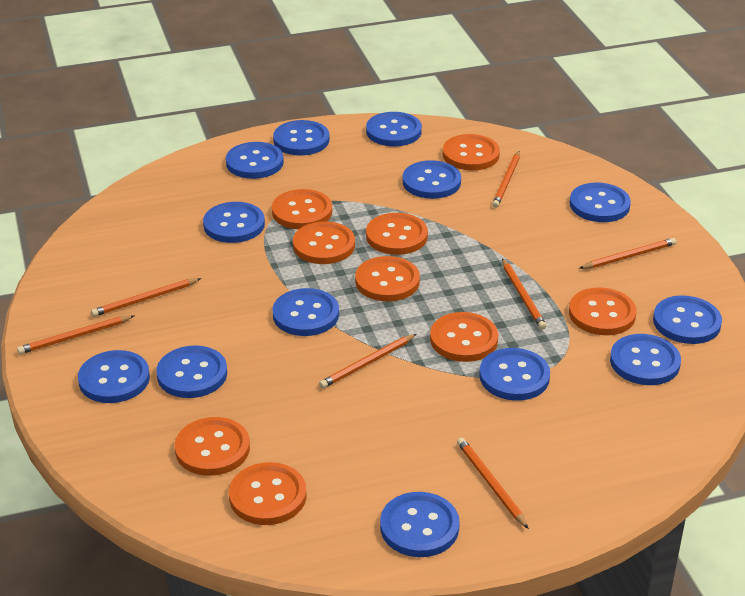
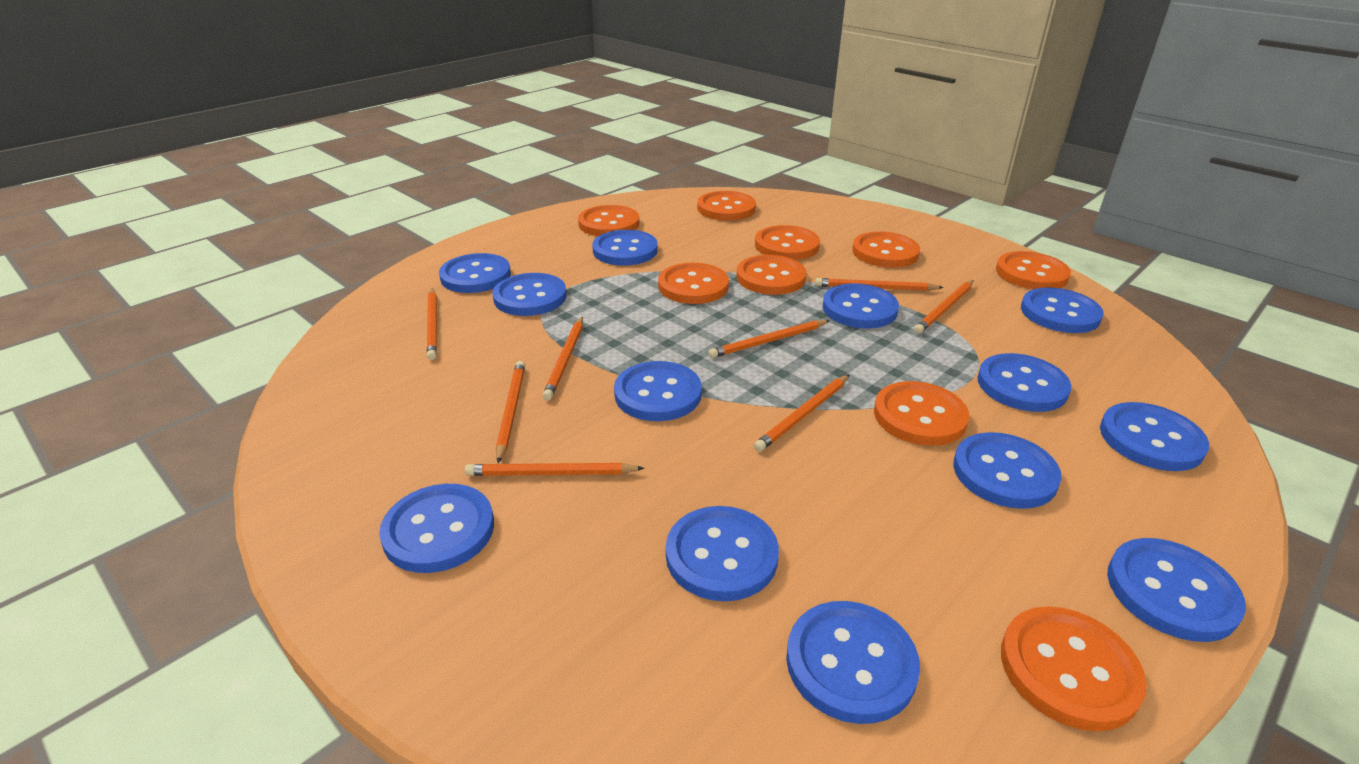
orange pencil: 7 -> 8

